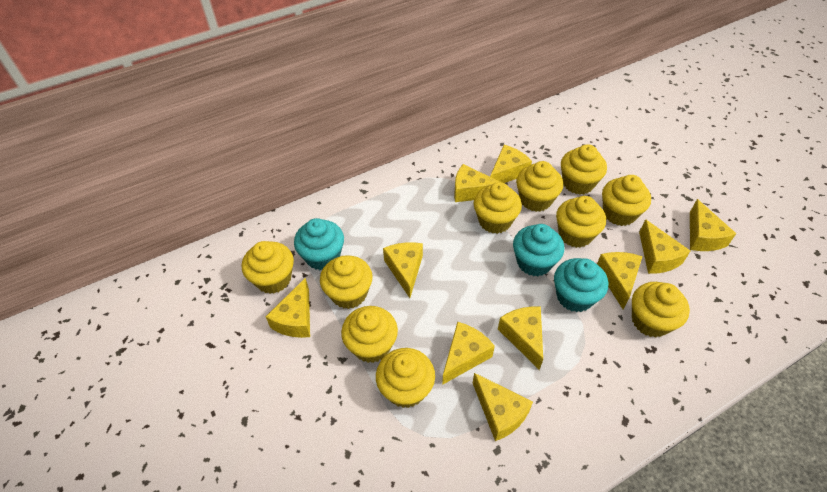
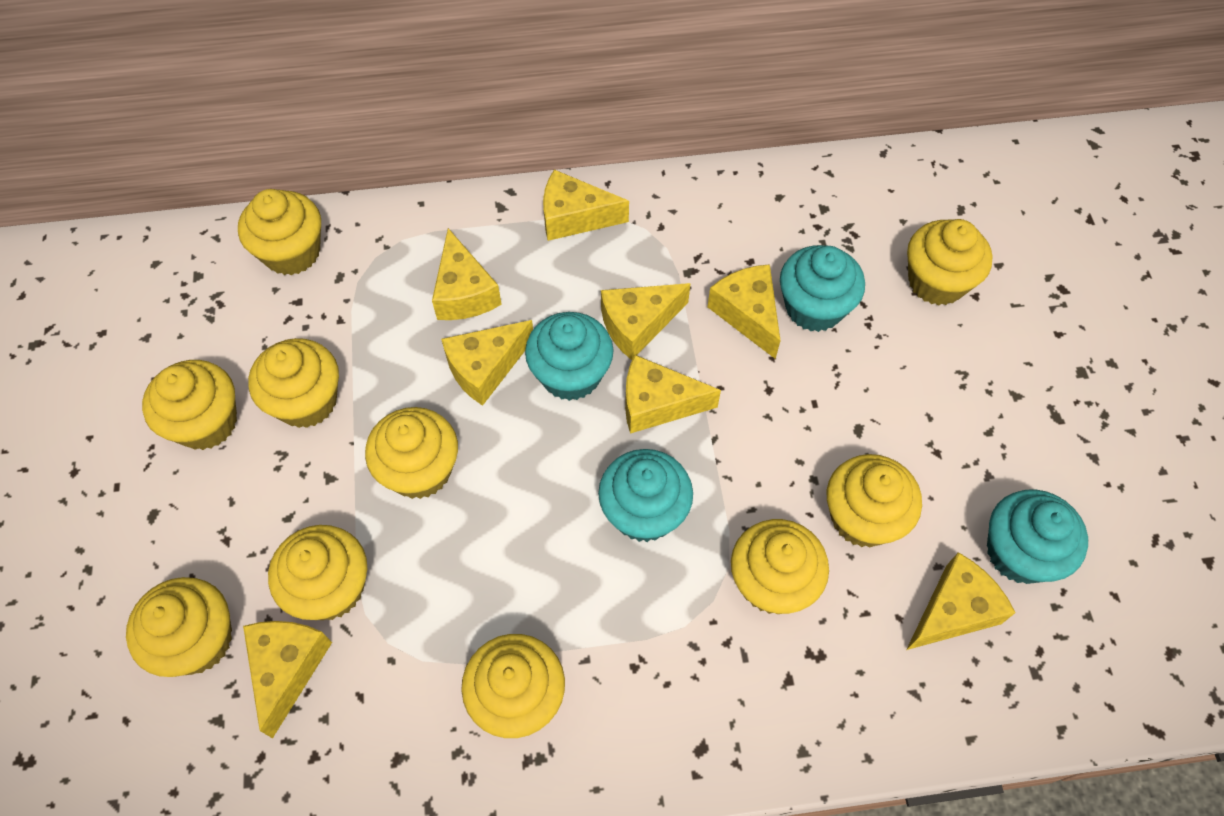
turquoise cupcake: 3 -> 4
yellow cheese: 10 -> 8

